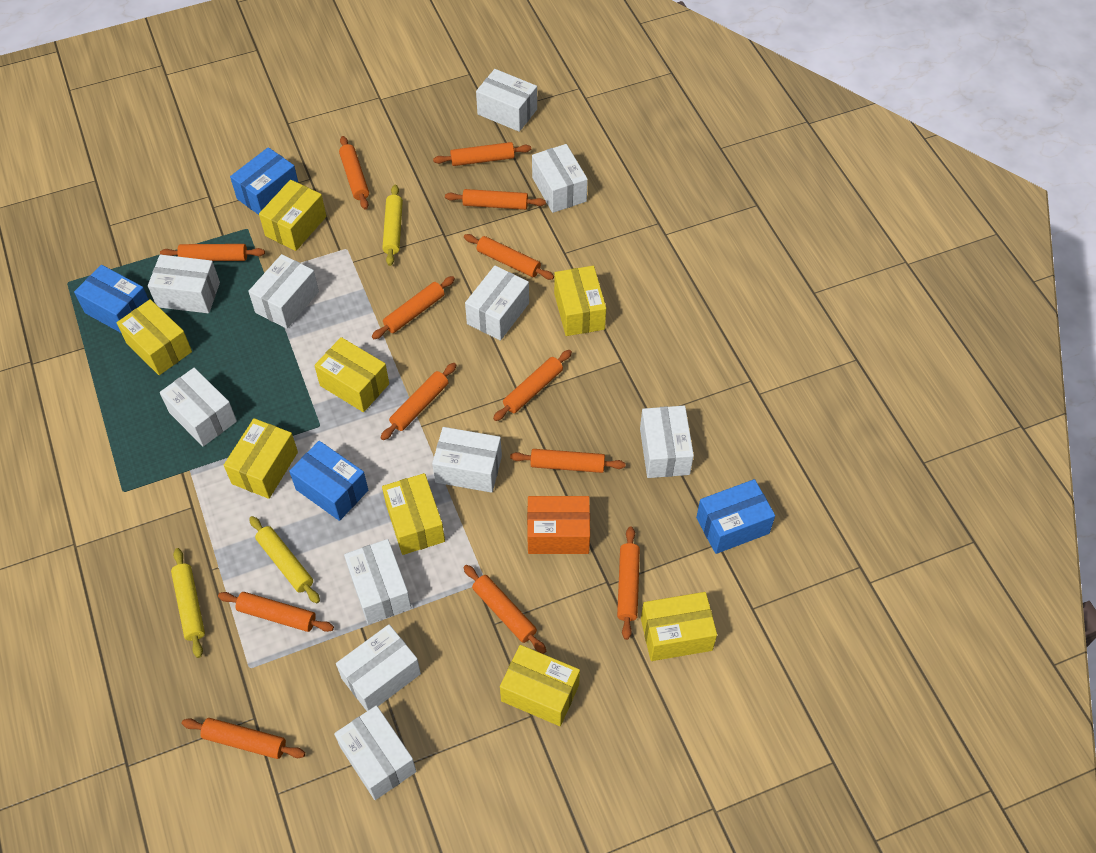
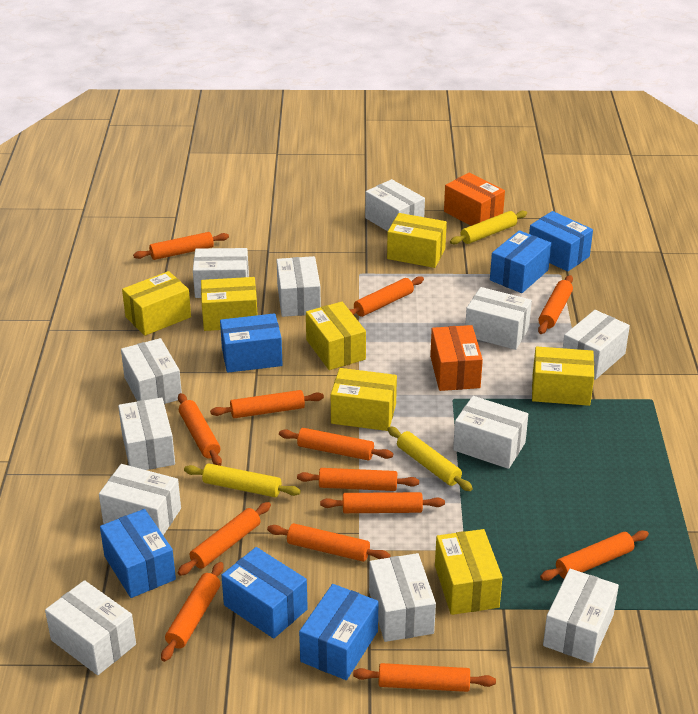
blue box: 4 -> 6
orange box: 1 -> 2
white box: 11 -> 12
yellow box: 8 -> 7

